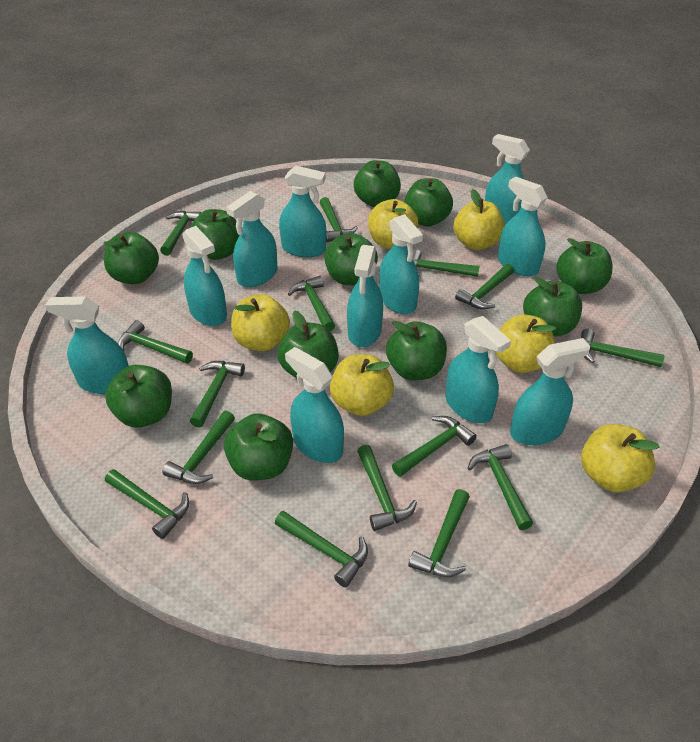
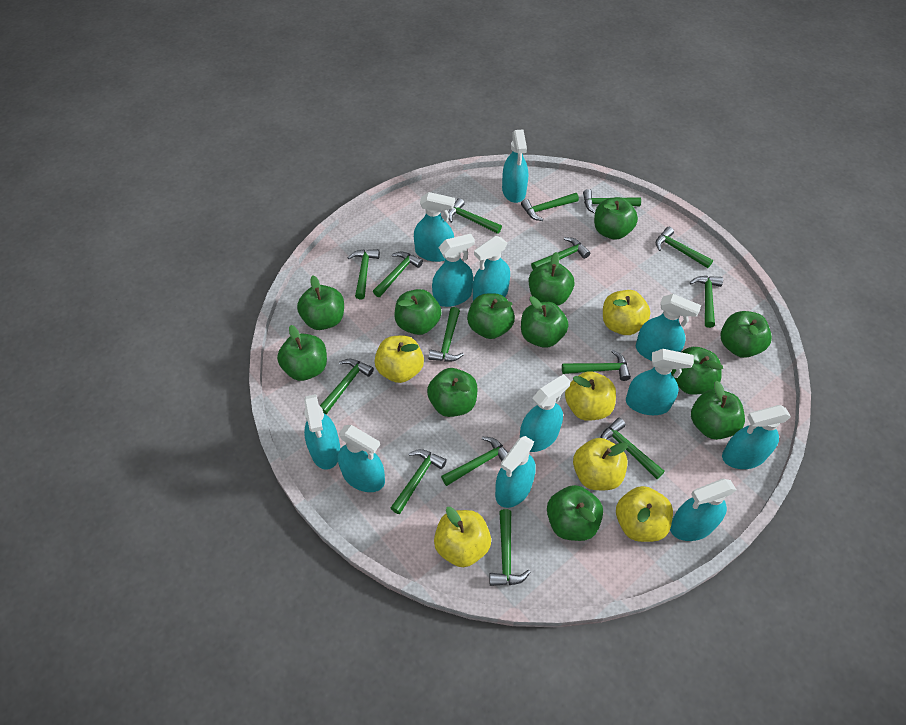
green apple: 11 -> 12
turquoise spray bottle: 11 -> 12

